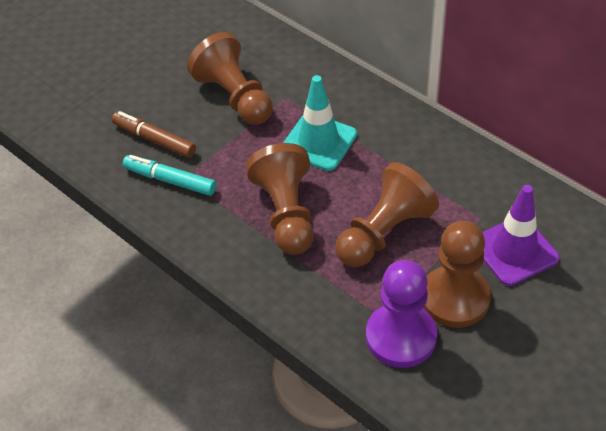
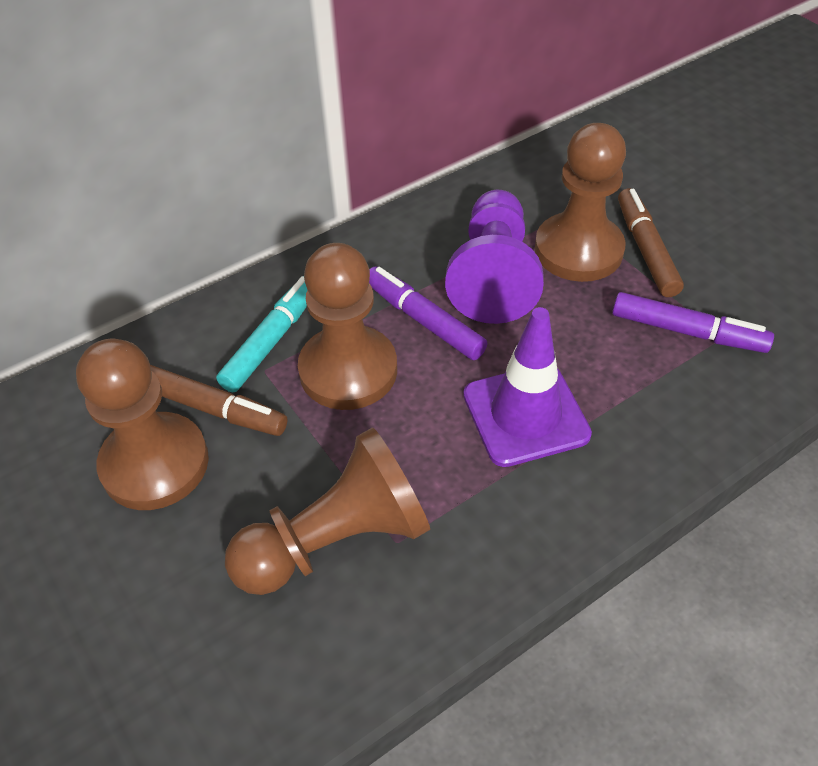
brown marker: 1 -> 2
purple marker: 0 -> 2
turquoise traffic cone: 1 -> 0

